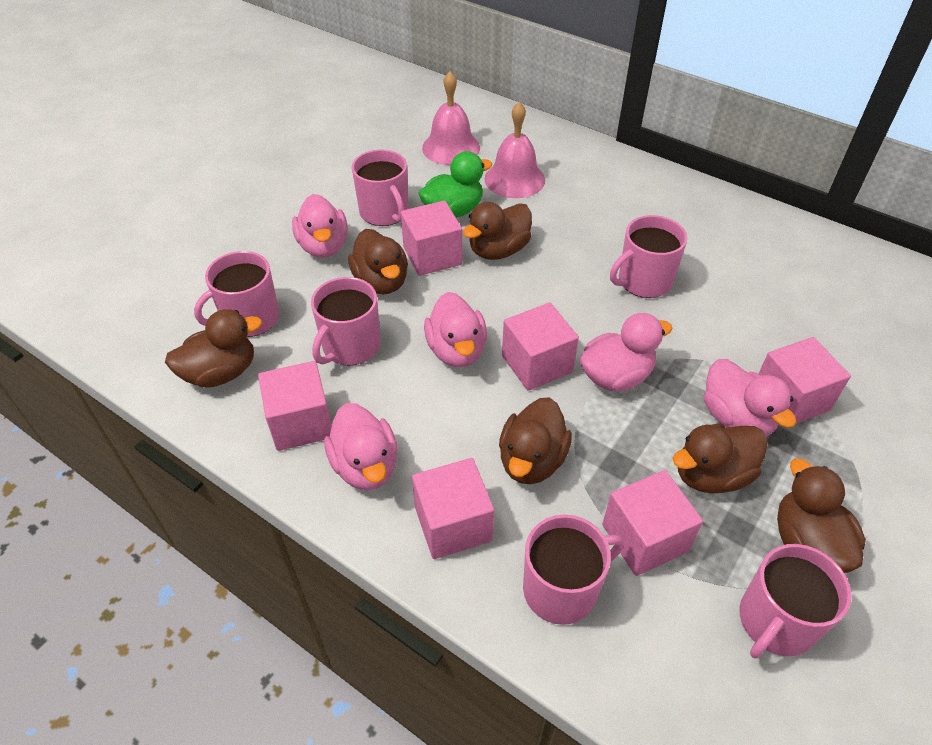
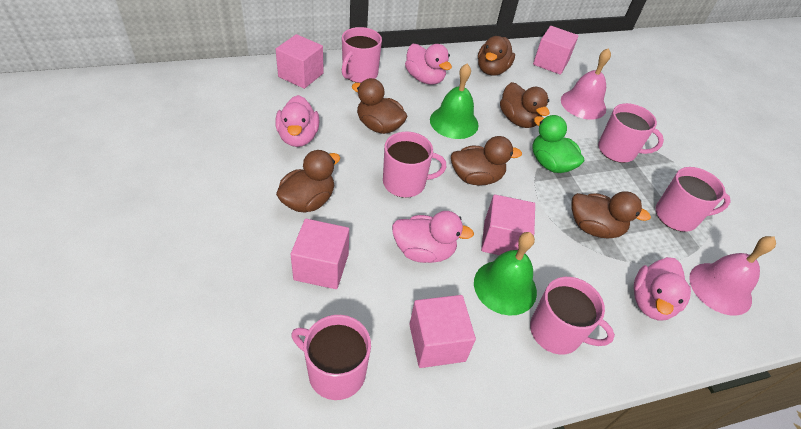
green bell: 0 -> 2
pink cube: 6 -> 5
pink duck: 5 -> 4

